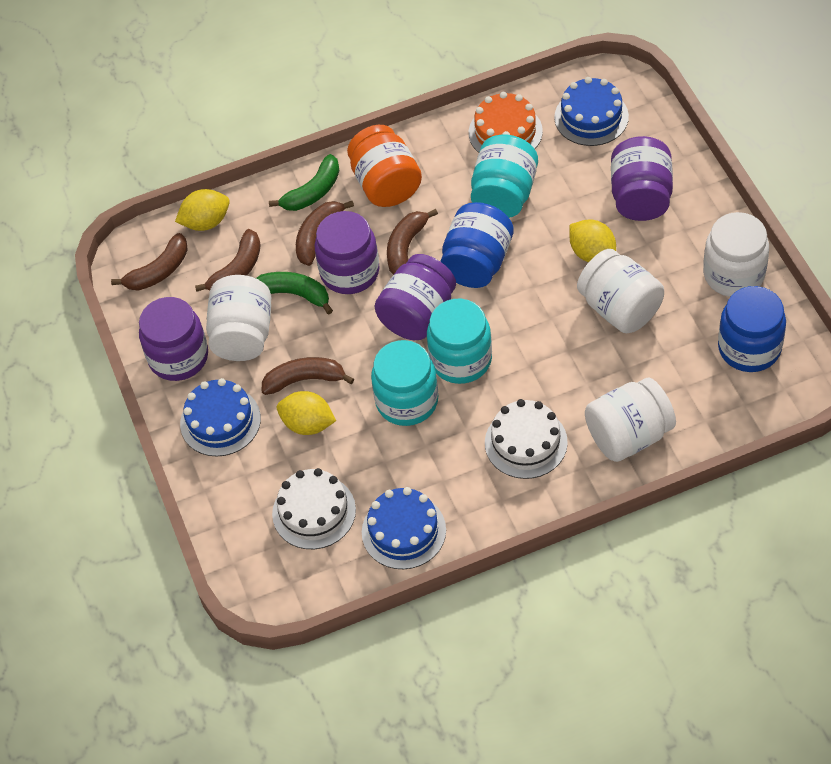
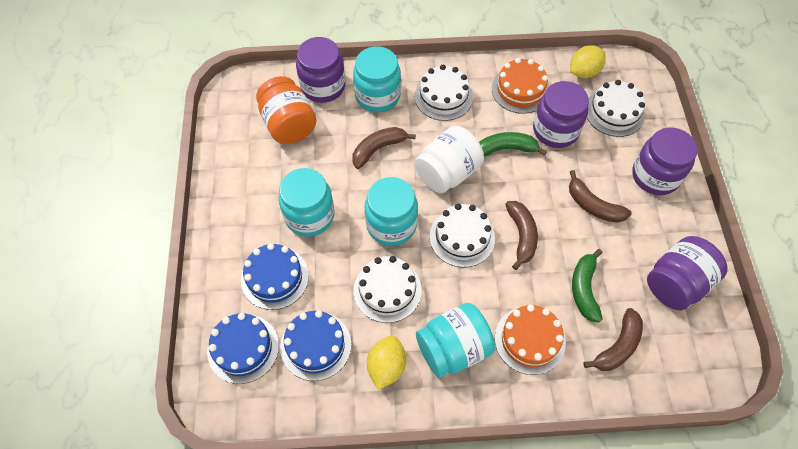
blue jar: 2 -> 0
brown banana: 5 -> 4
orange cake: 1 -> 2
turquoise jar: 3 -> 4
white cake: 2 -> 4
white jar: 4 -> 1
yellow lemon: 3 -> 2

